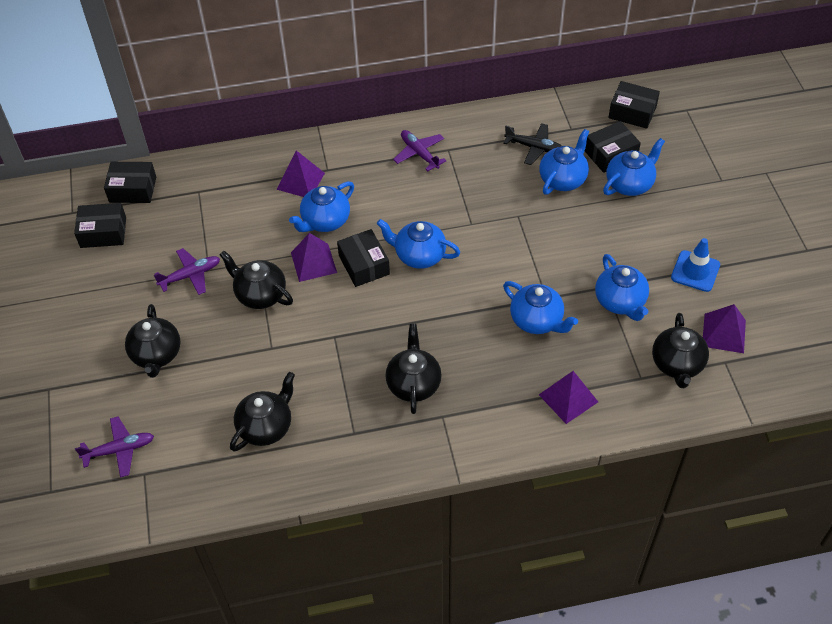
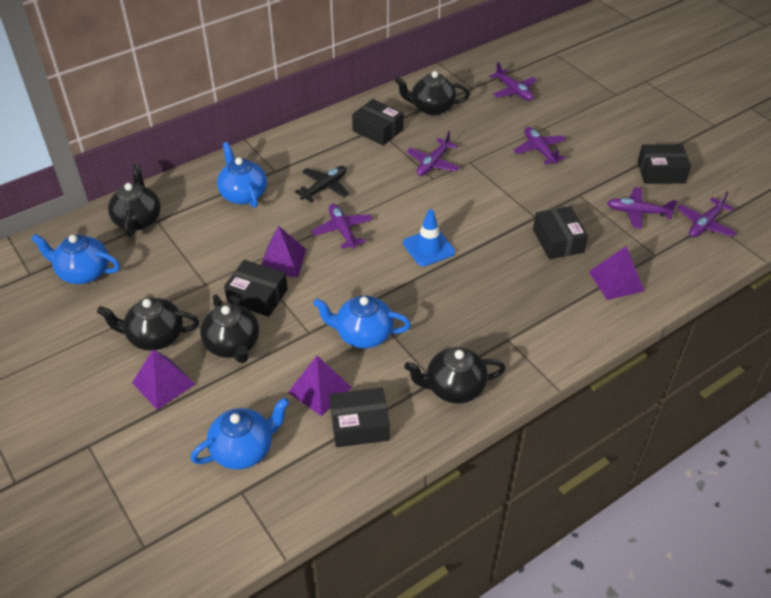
blue teapot: 6 -> 4
purple plane: 3 -> 6

